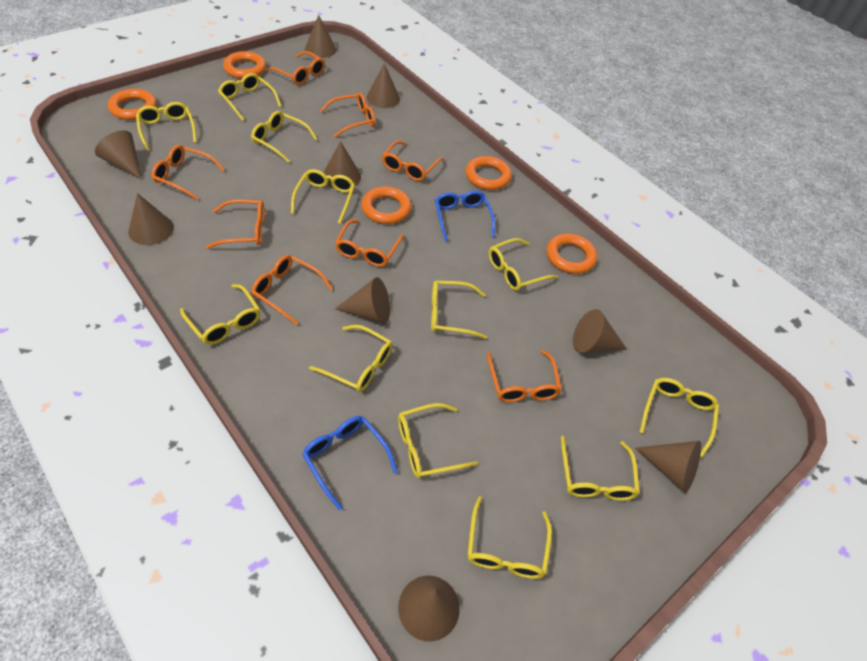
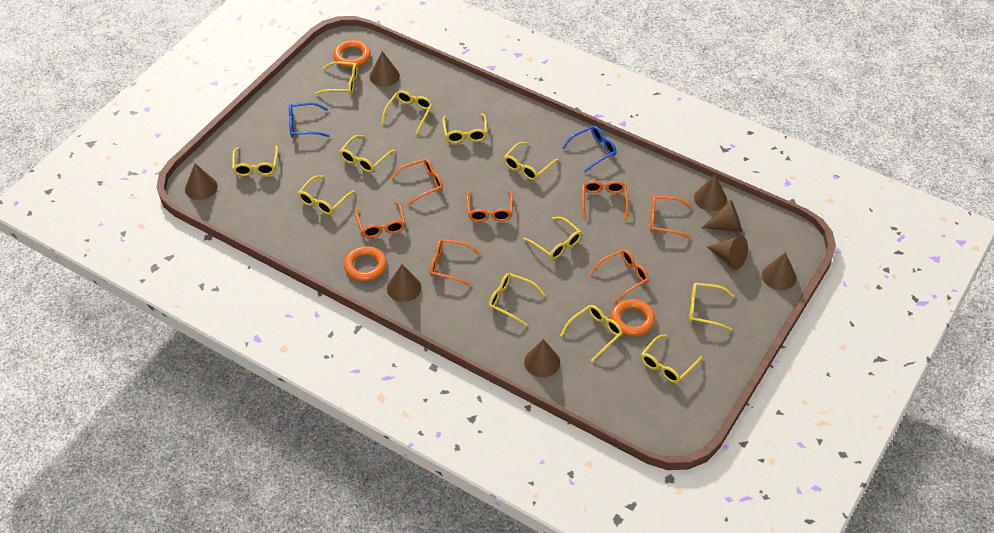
brown cone: 9 -> 8
orange glasses: 8 -> 7
orange ring: 5 -> 3

